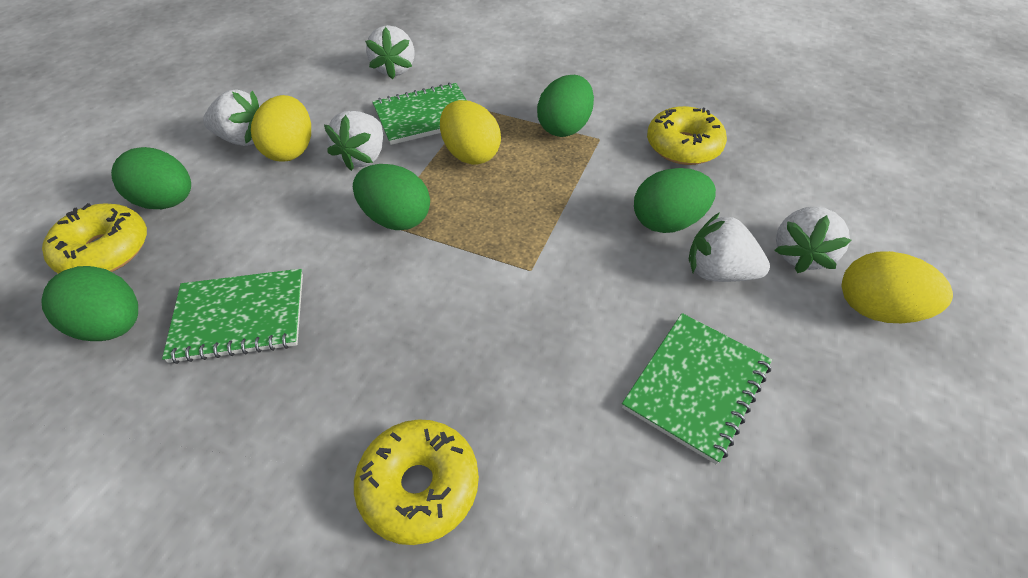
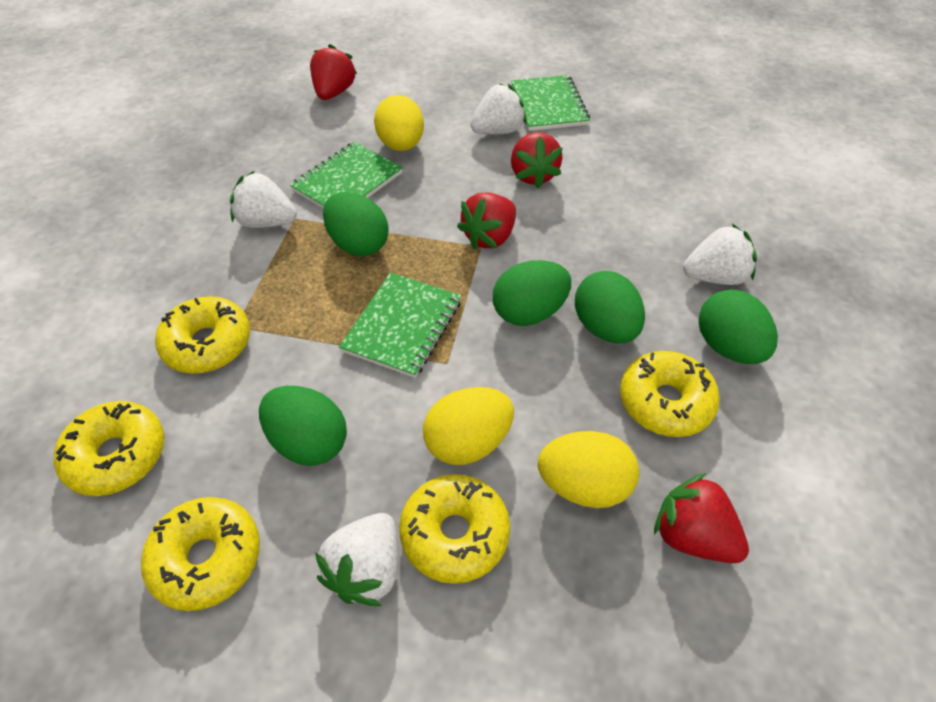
red strawberry: 0 -> 4
white strawberry: 5 -> 4
yellow donut: 3 -> 5

